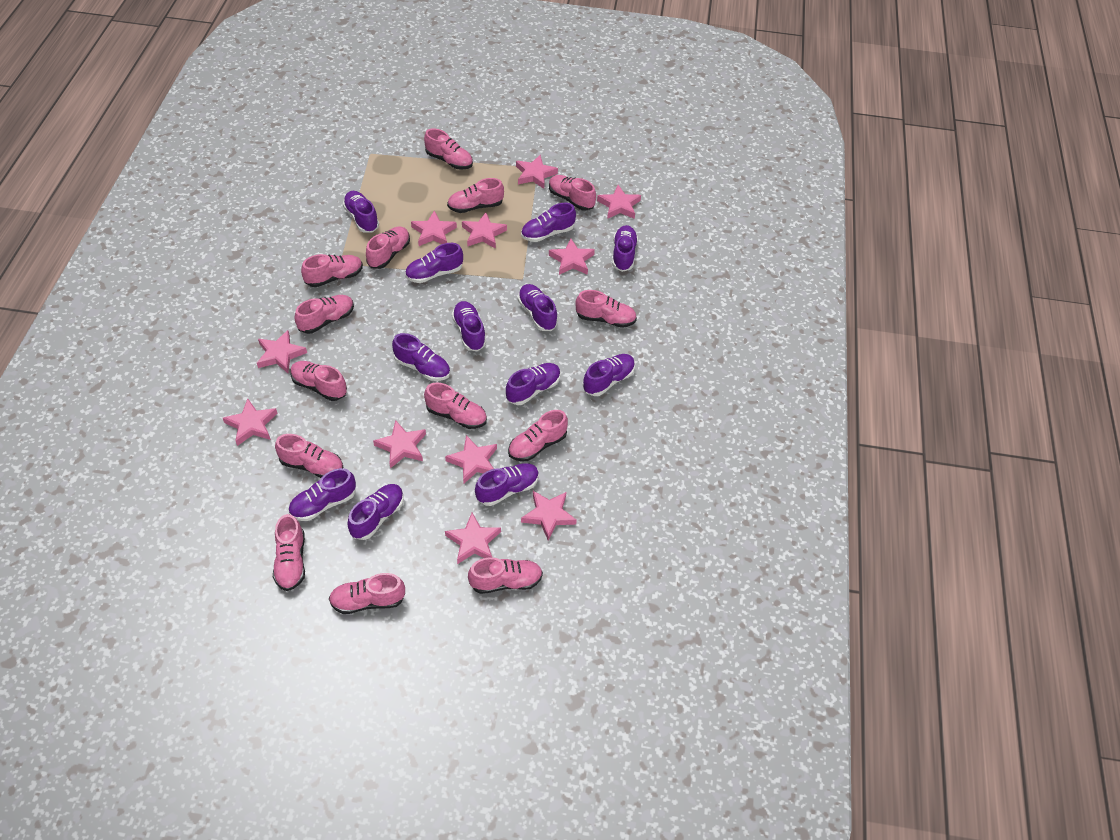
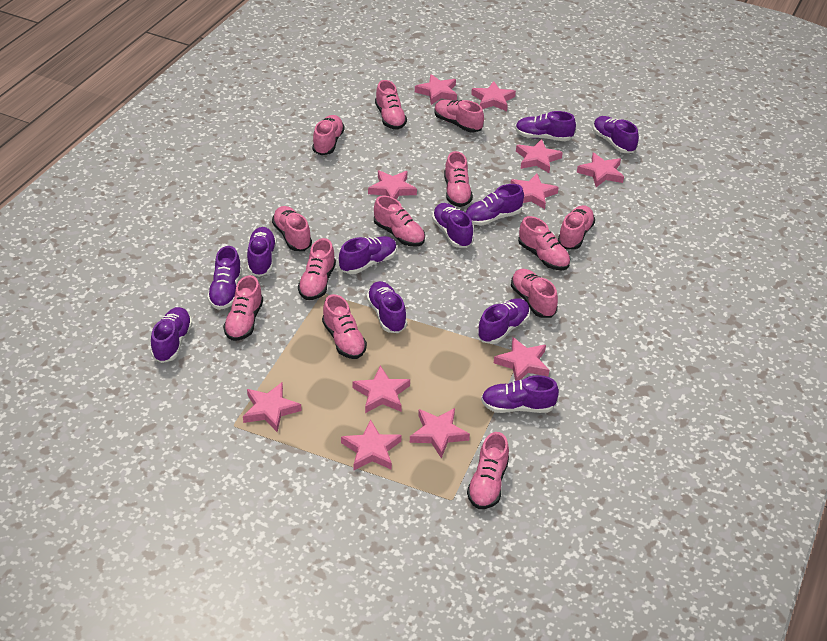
pink shoe: 14 -> 13
purple shoe: 12 -> 11

